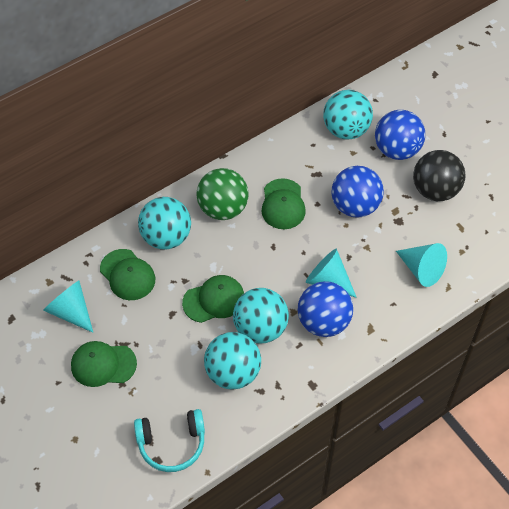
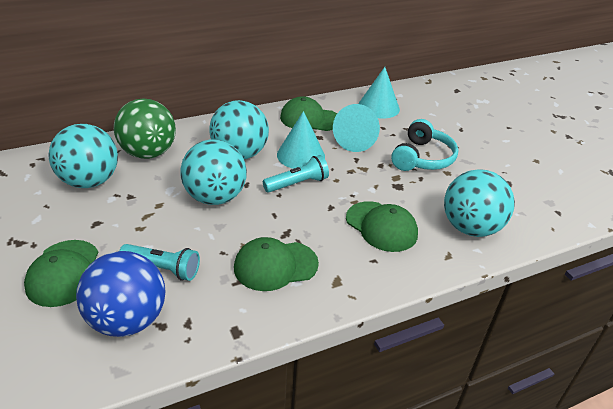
black ball: 1 -> 0
blue ball: 3 -> 1
turquoise flashlight: 0 -> 2

